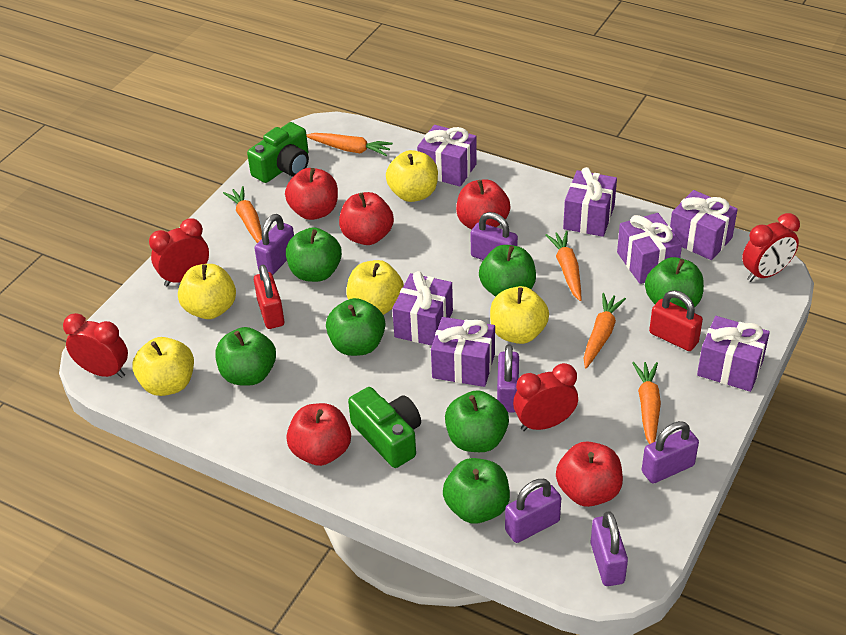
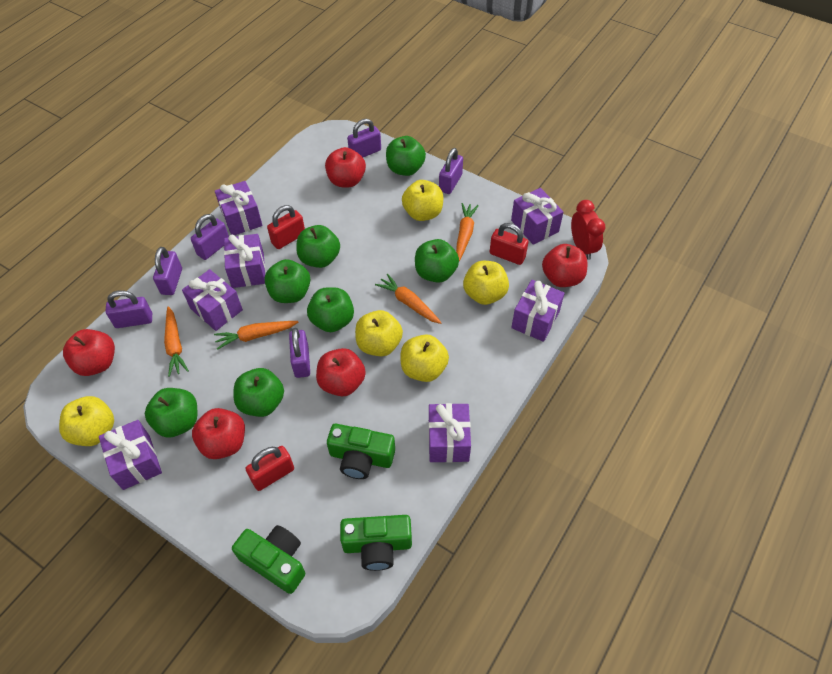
green camera: 2 -> 3
orange carrot: 5 -> 4
red clock: 4 -> 1
red padlock: 2 -> 3

